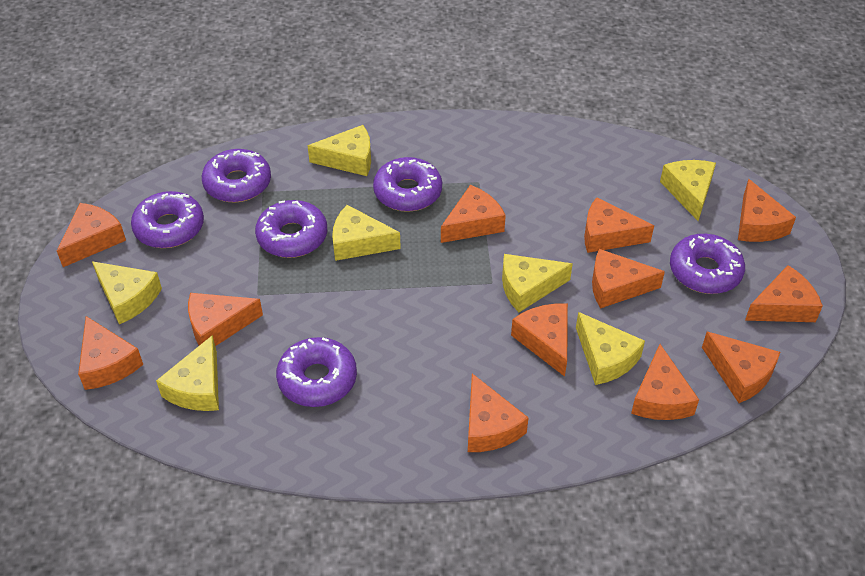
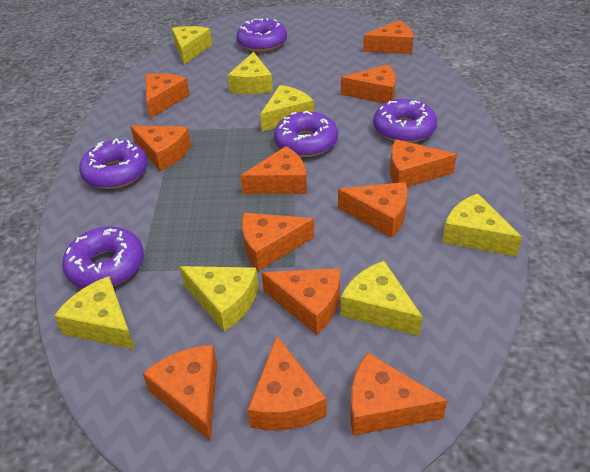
purple donut: 6 -> 5

